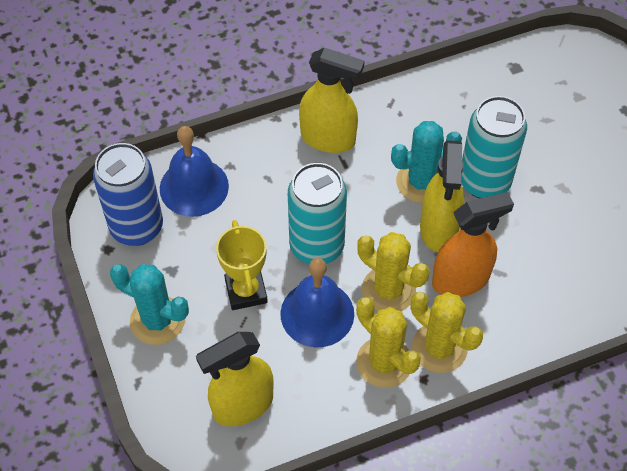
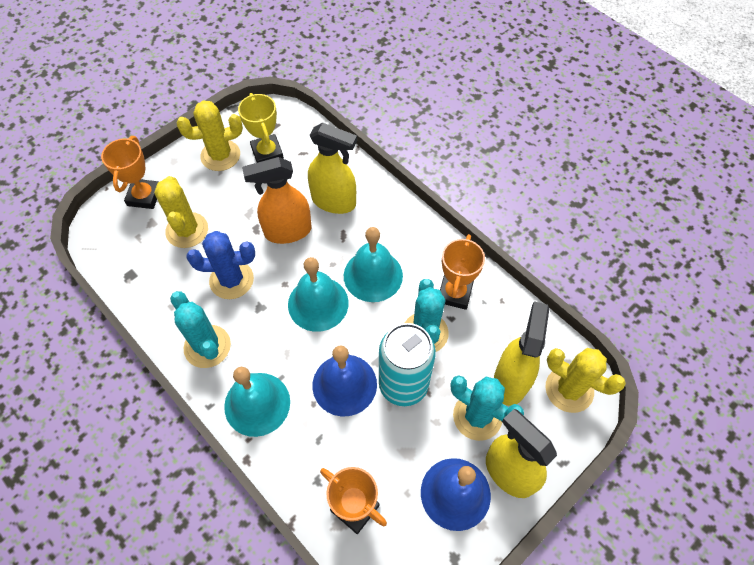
blue cactus: 0 -> 1
blue can: 1 -> 0
orange trophy: 0 -> 3
turquoise bell: 0 -> 3
turquoise cactus: 2 -> 3
turquoise can: 2 -> 1

